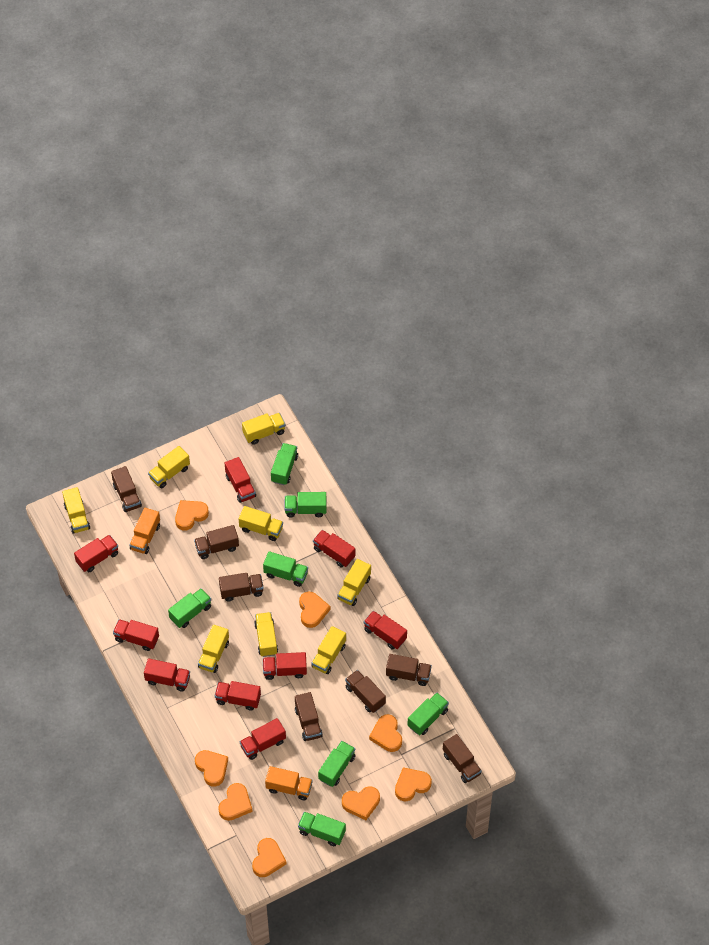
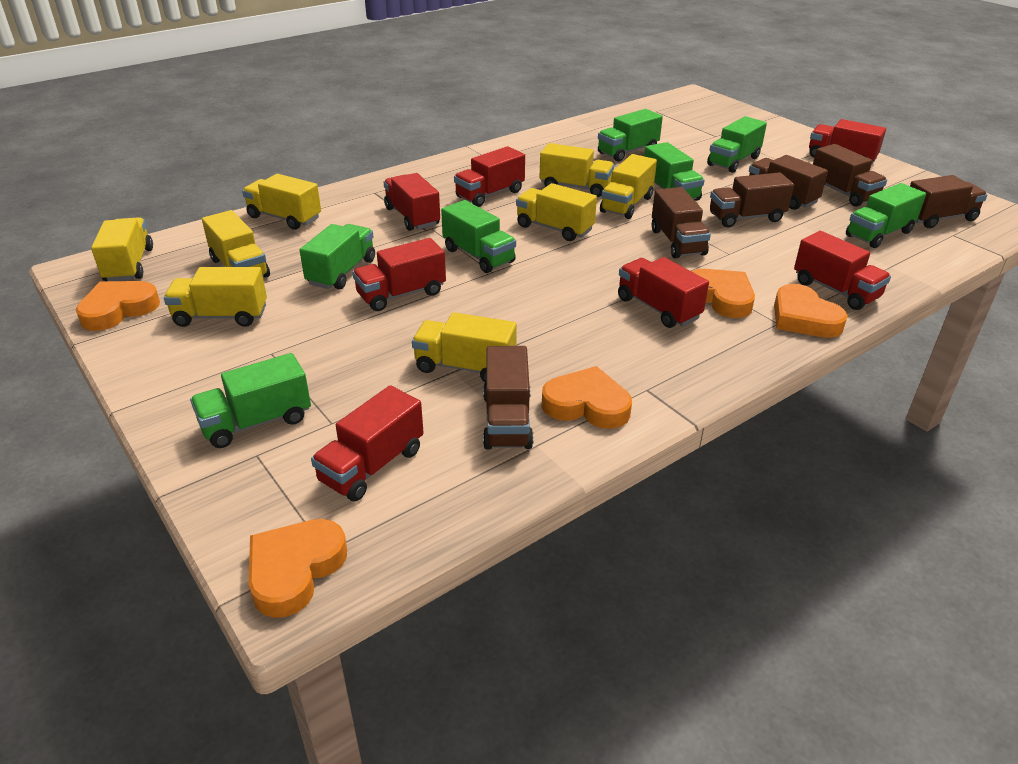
brown truck: 7 -> 6
orange heart: 8 -> 5
orange truck: 2 -> 0
red truck: 9 -> 7

